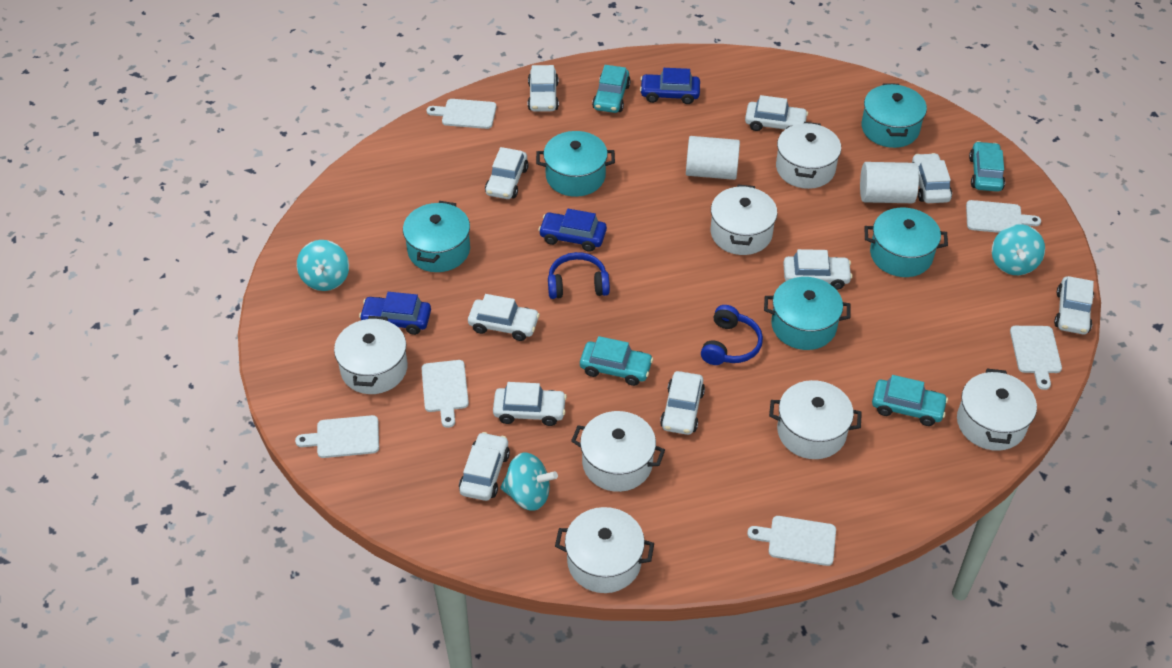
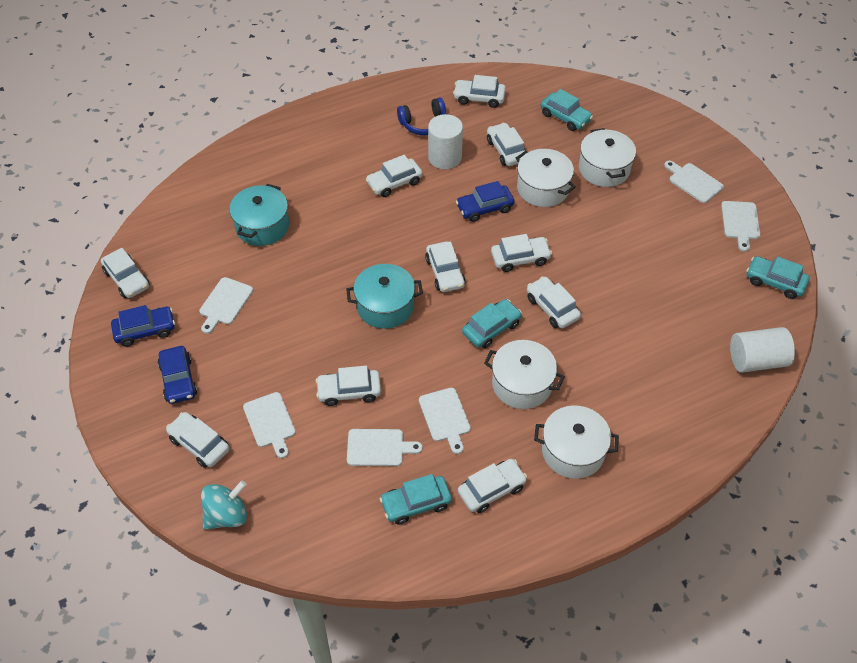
blue headphones: 2 -> 1
turquoise pot: 5 -> 2
turquoise spinning top: 3 -> 1
white pot: 7 -> 4

